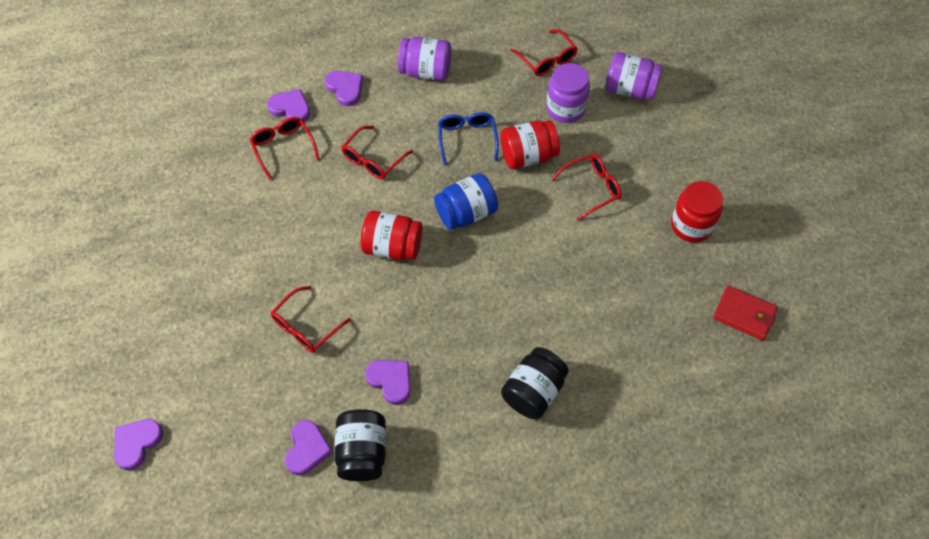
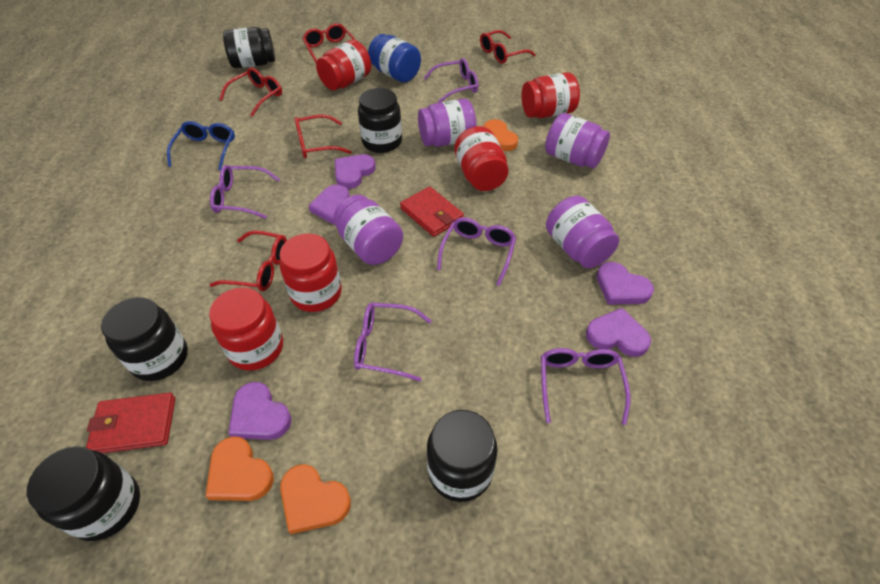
black jar: 2 -> 5
orange heart: 0 -> 3
purple glasses: 0 -> 5
purple jar: 3 -> 4
red jar: 3 -> 5
red wallet: 1 -> 2

